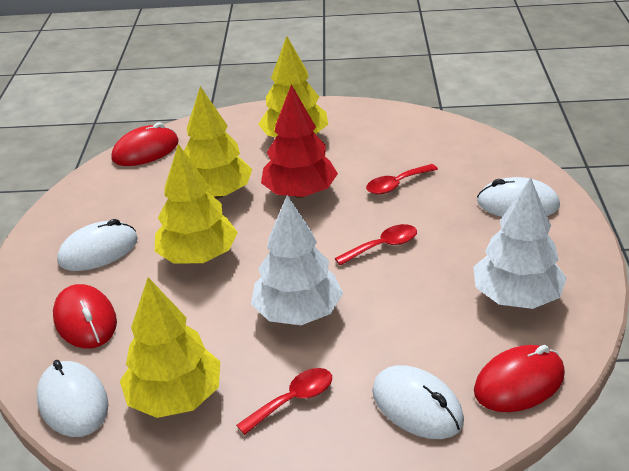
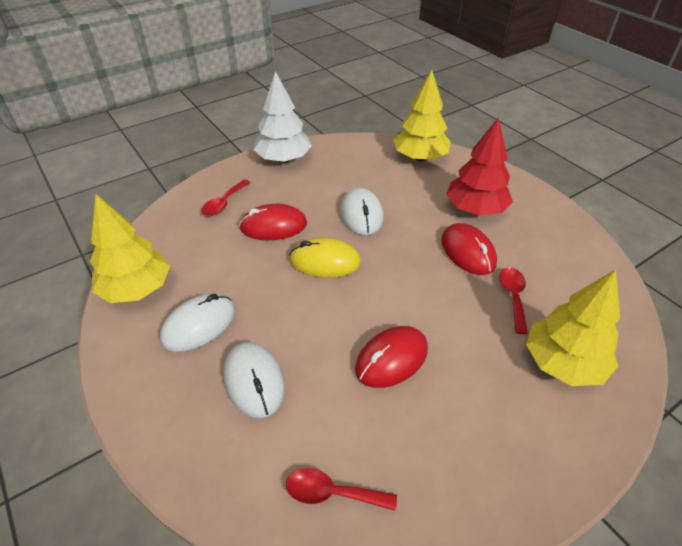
white mouse: 4 -> 3
white tree: 2 -> 1
yellow mouse: 0 -> 1
yellow tree: 4 -> 3

